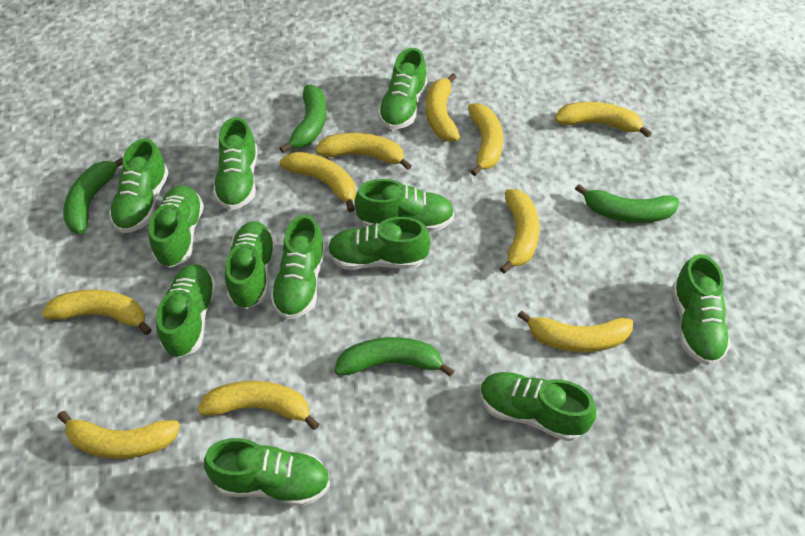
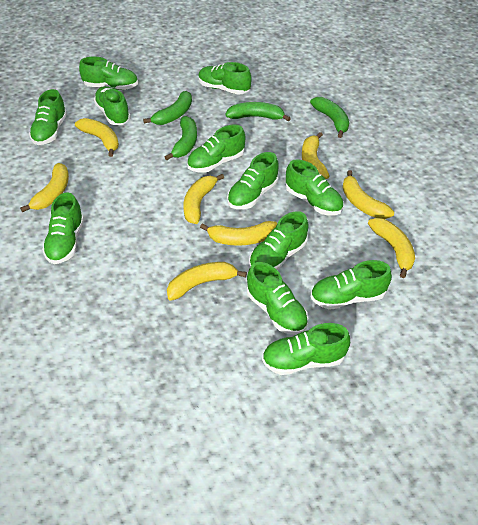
yellow banana: 10 -> 8

